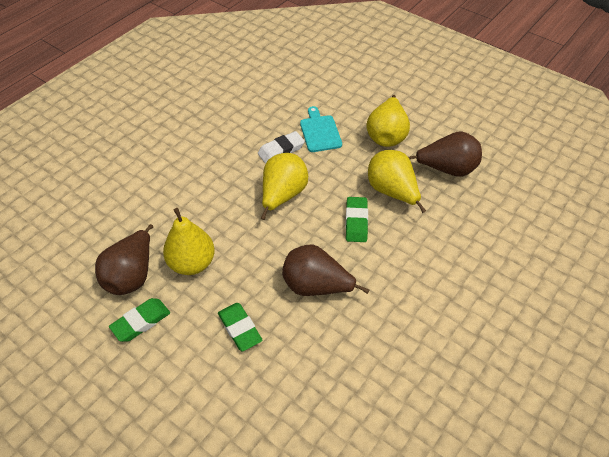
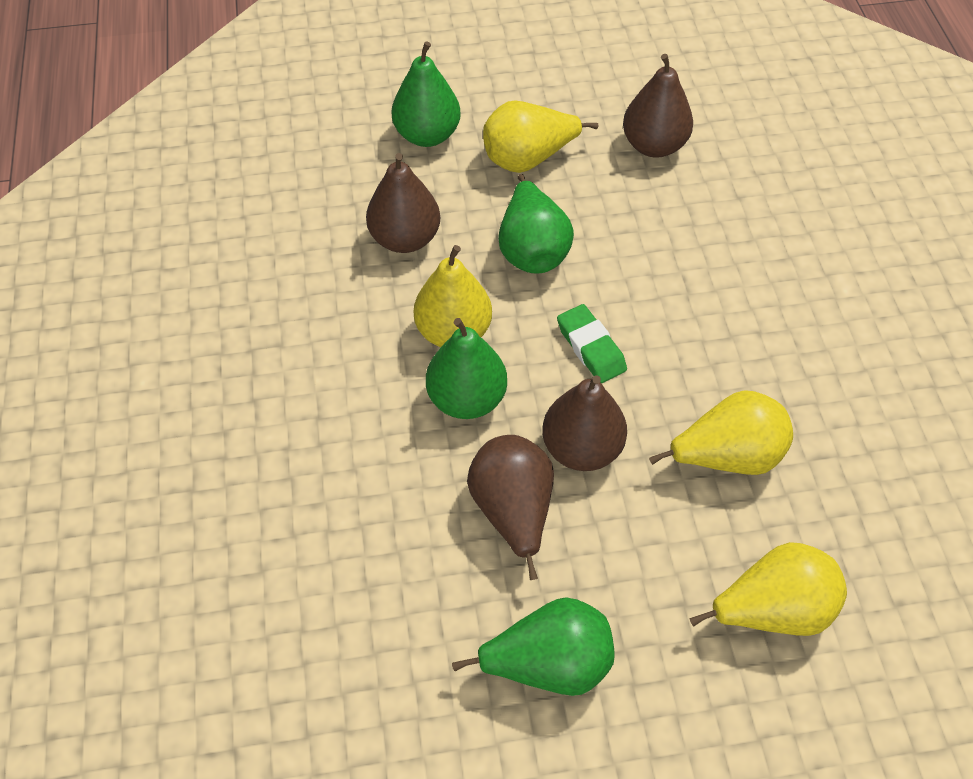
brown pear: 3 -> 4
green eraser: 3 -> 1
green pear: 0 -> 4
turquoise cutting board: 1 -> 0
white eraser: 1 -> 0

